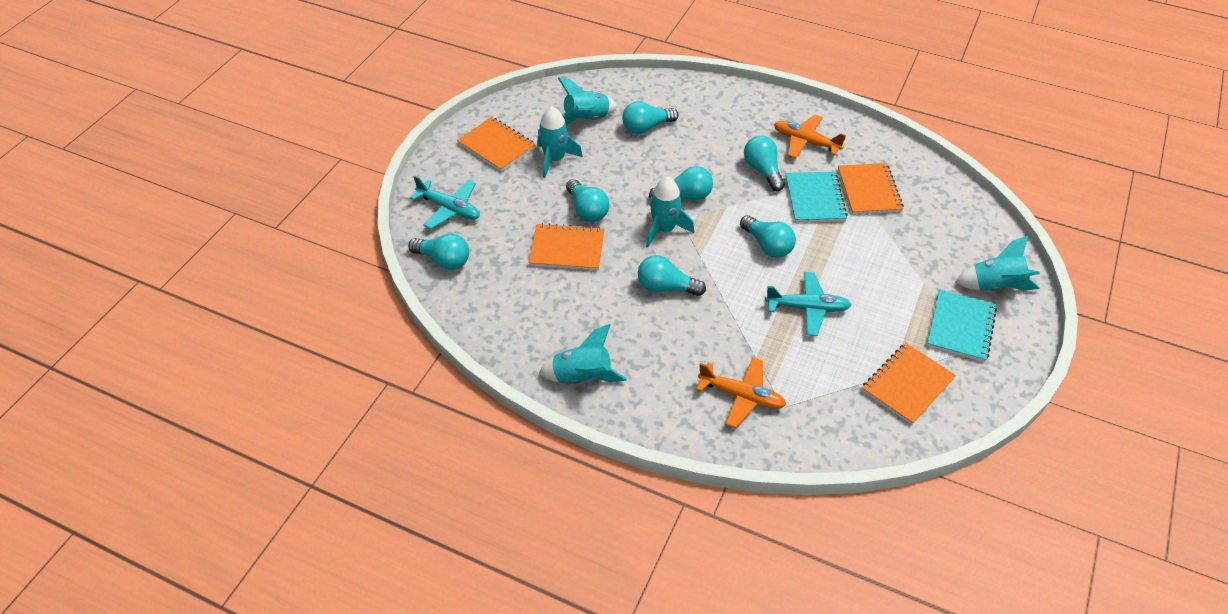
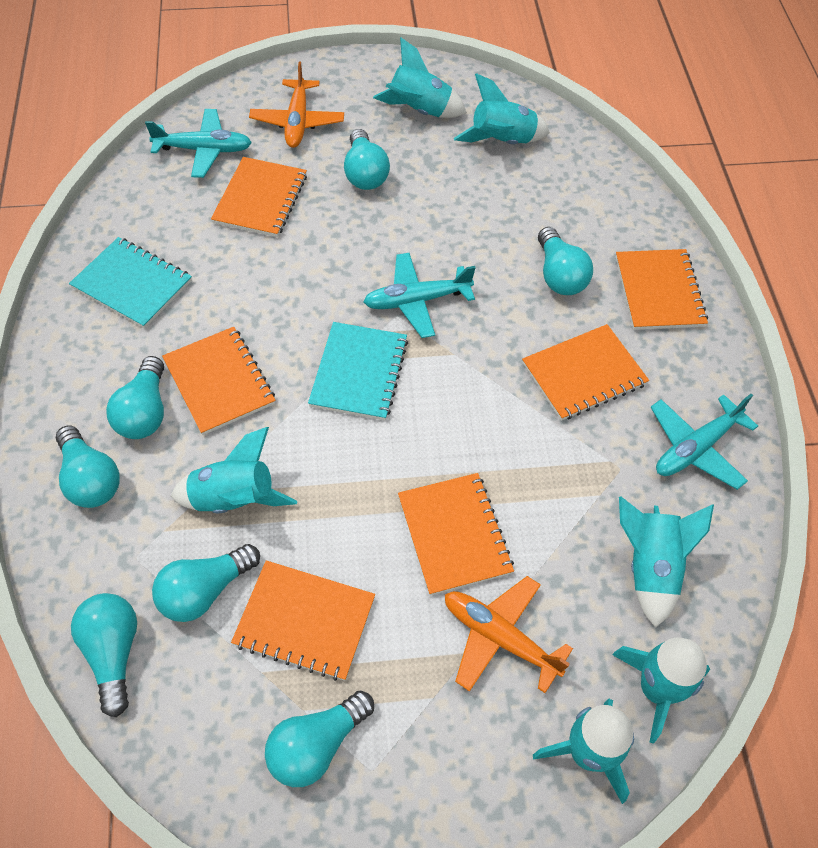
orange notebook: 4 -> 6
turquoise plane: 2 -> 3
turquoise rocket: 5 -> 6

